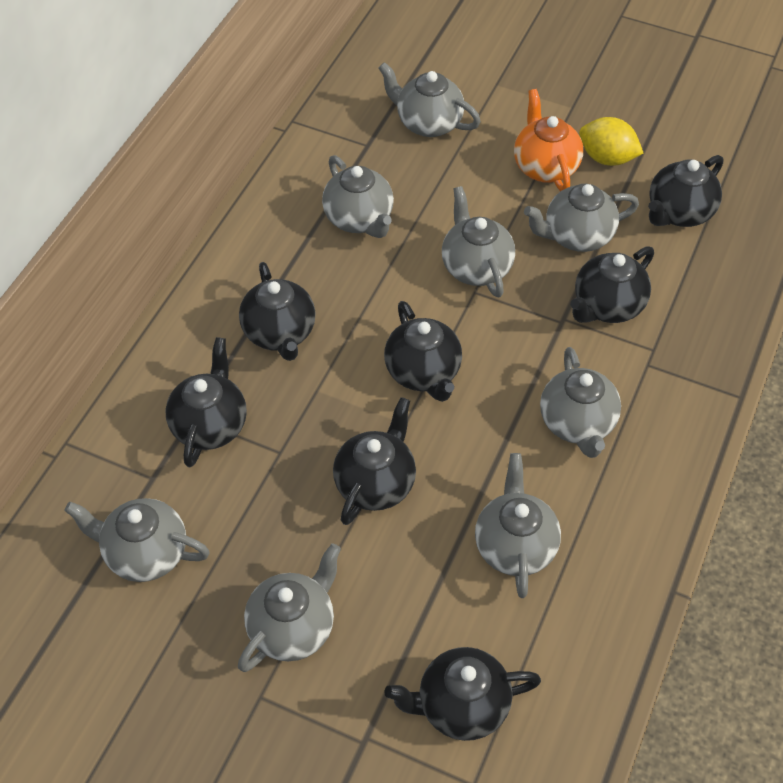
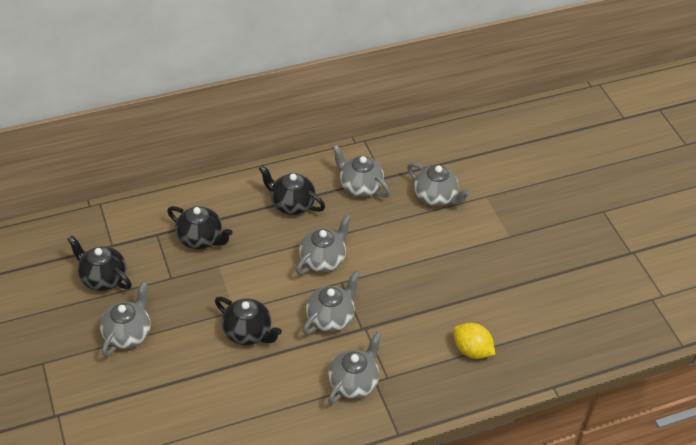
black teapot: 7 -> 4
grey teapot: 8 -> 6
orange teapot: 1 -> 0

